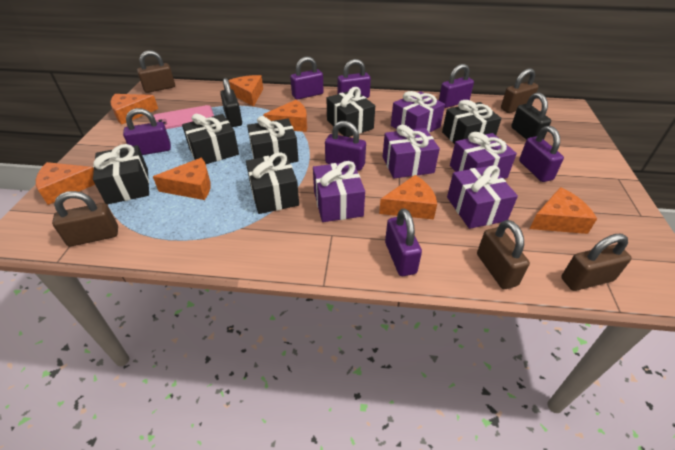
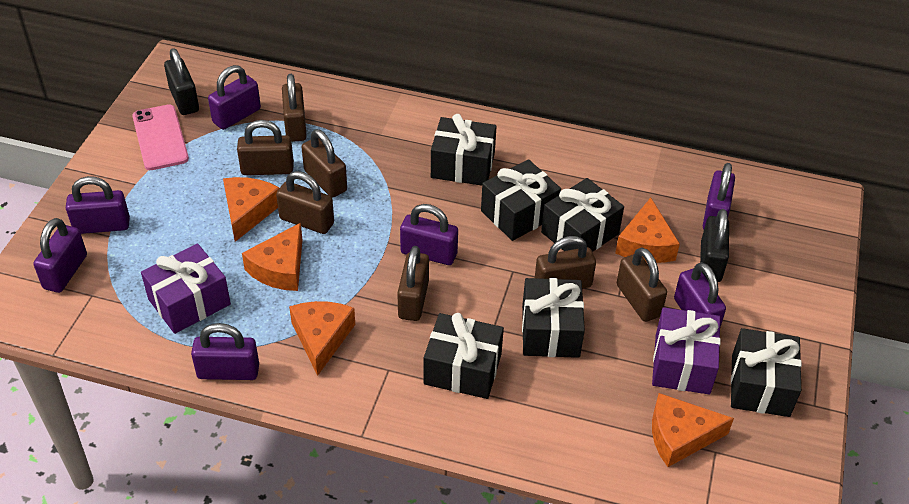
brown padlock: 5 -> 7
orange cheese: 7 -> 5
purple gift: 5 -> 2

